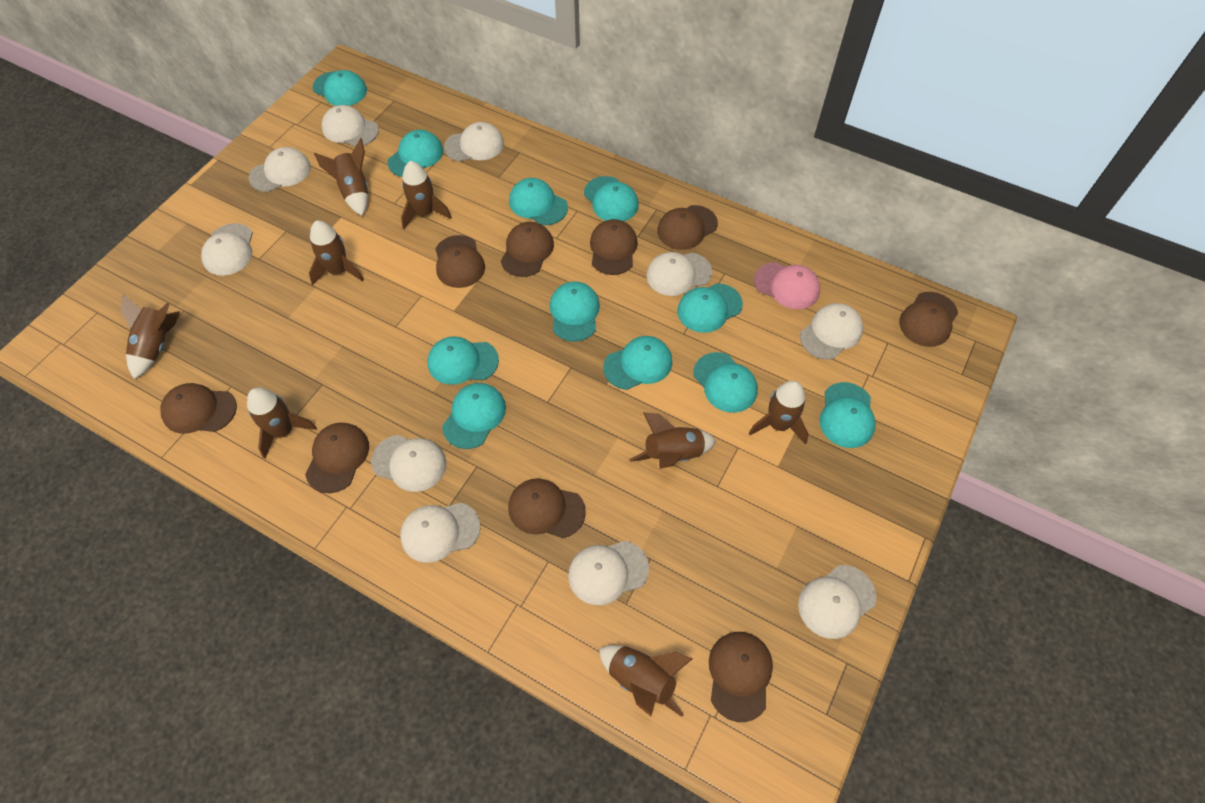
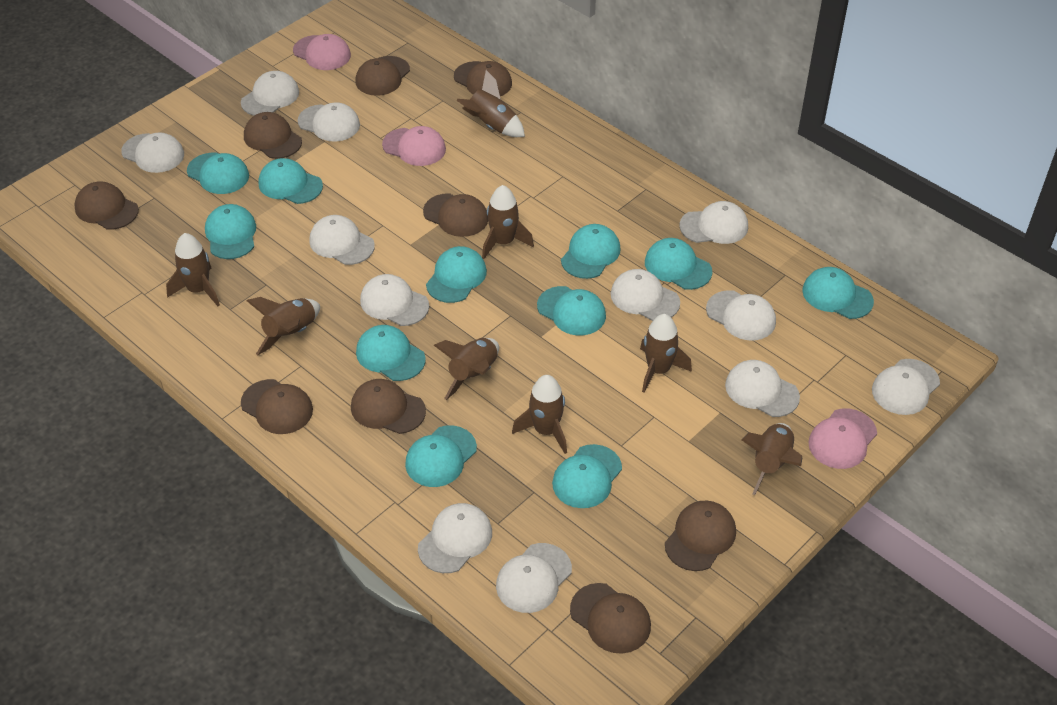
pink cap: 1 -> 3
white cap: 10 -> 12

